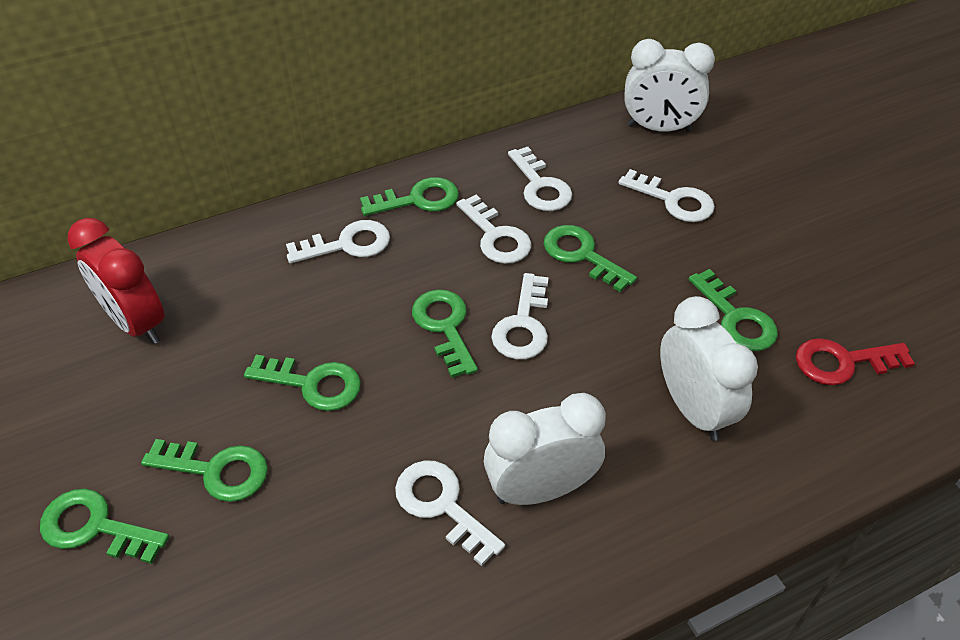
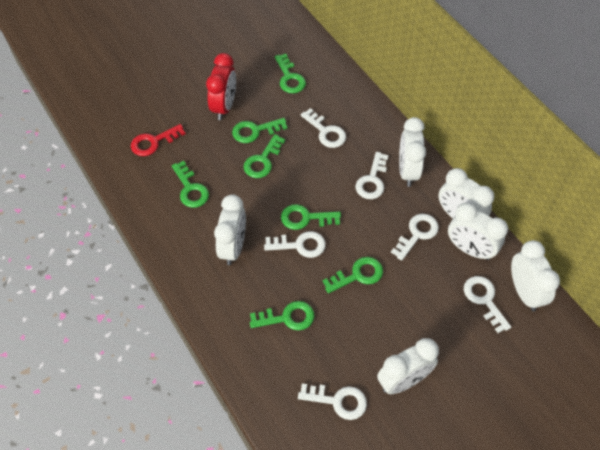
white clock: 3 -> 6

